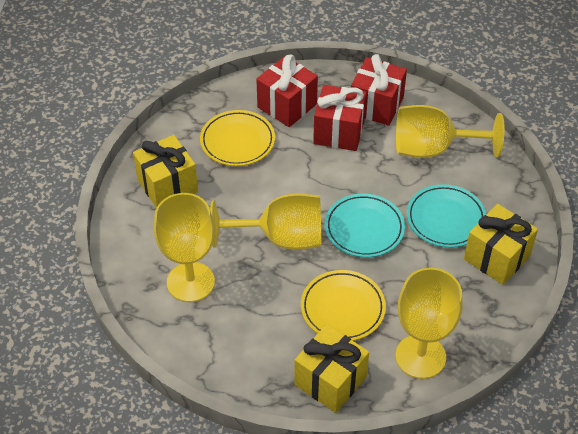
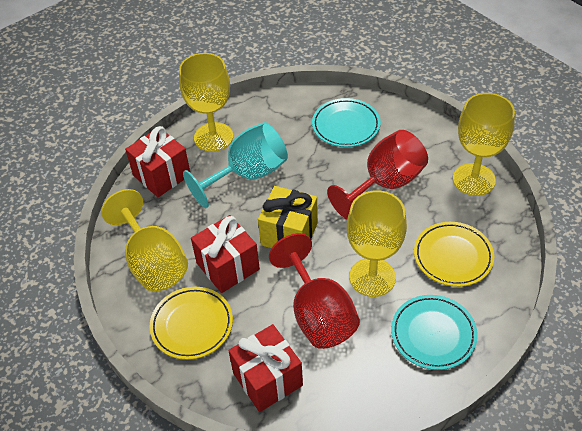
red goblet: 0 -> 2
turquoise goblet: 0 -> 1
yellow gift: 3 -> 1

